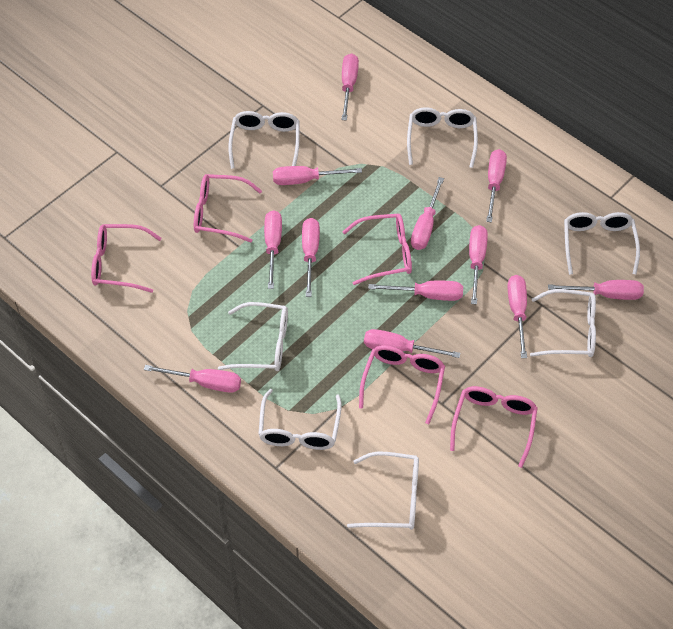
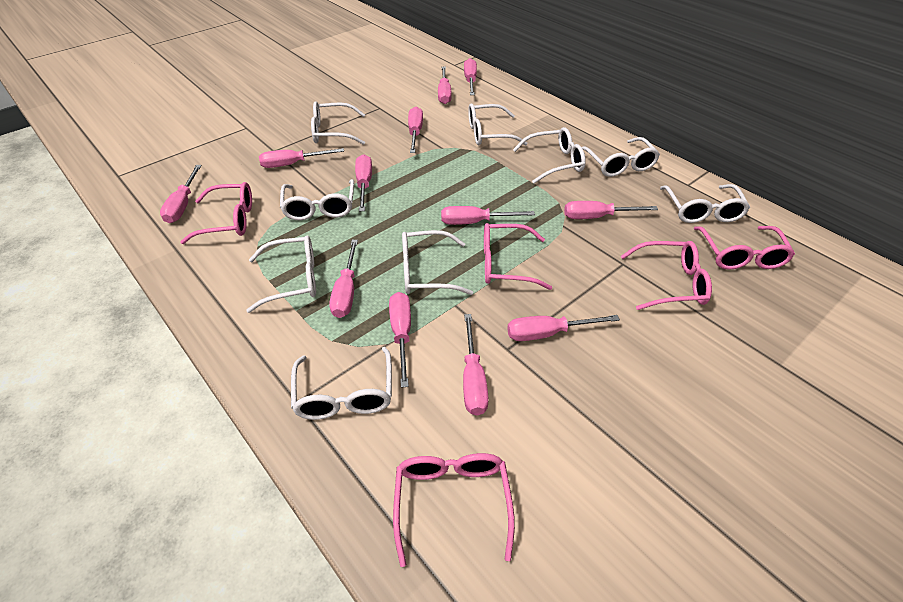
white glasses: 7 -> 9

